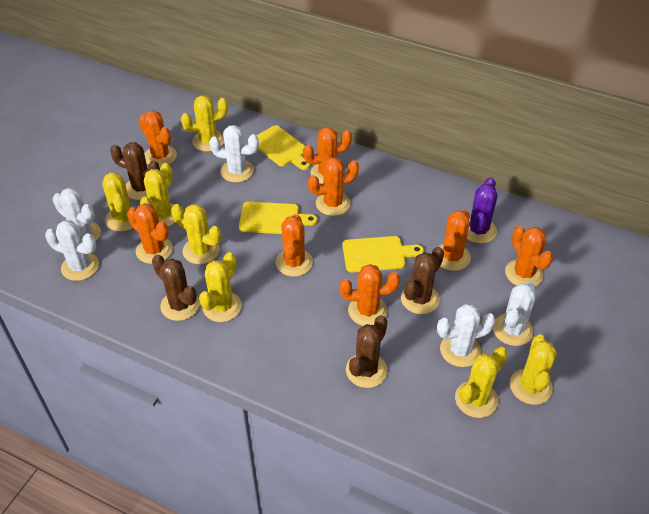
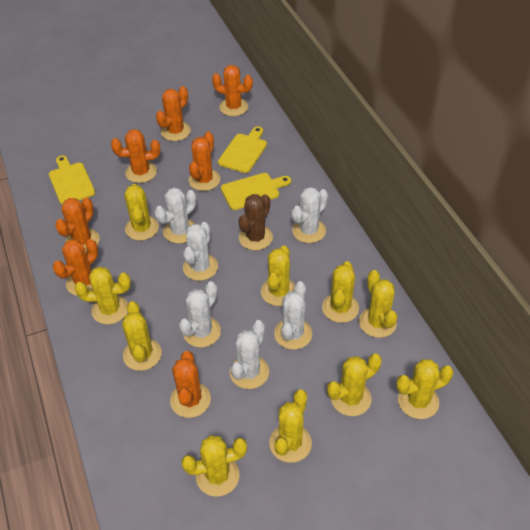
brown cactus: 4 -> 1
orange cactus: 8 -> 7
purple cactus: 1 -> 0
white cactus: 5 -> 6
yellow cactus: 7 -> 10

